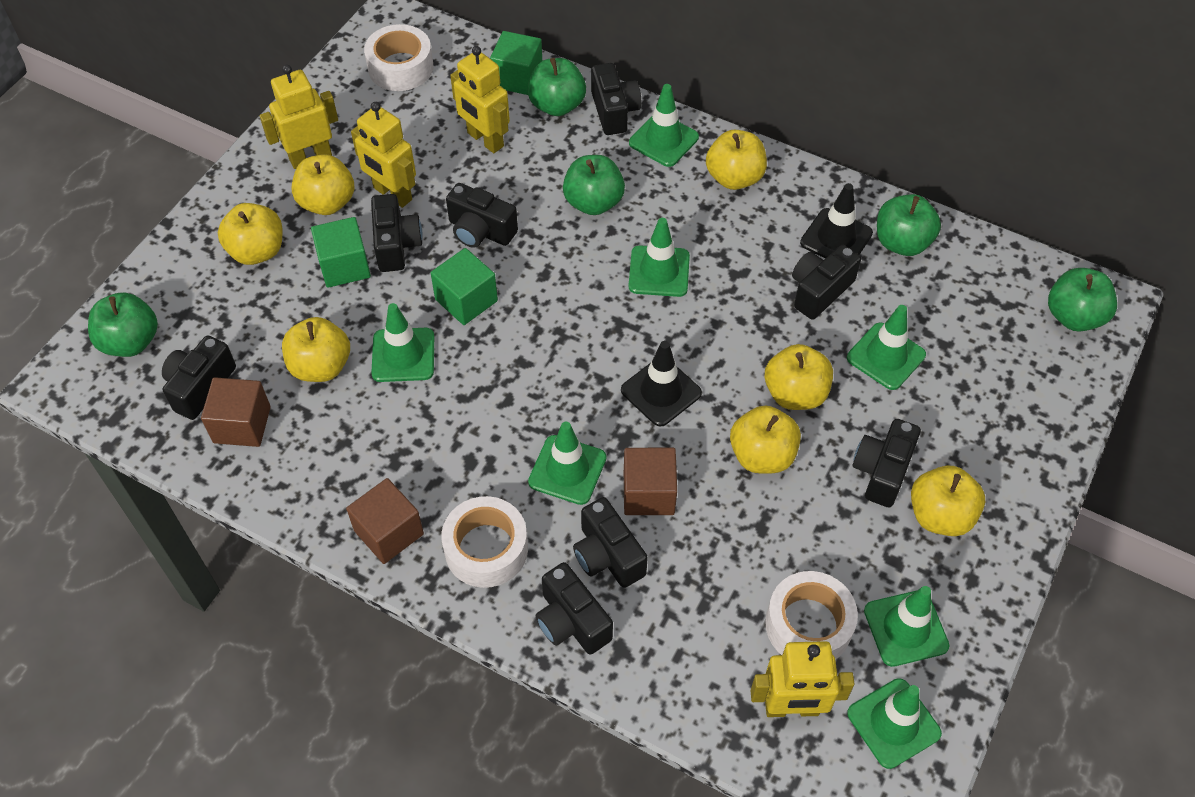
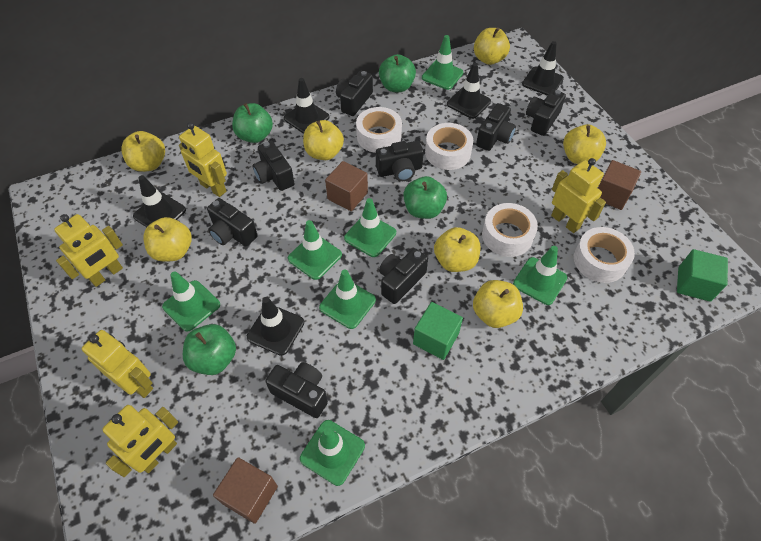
black traffic cone: 2 -> 5
green apple: 5 -> 4
green cube: 3 -> 2
white tape: 3 -> 4
yellow robot: 4 -> 5

